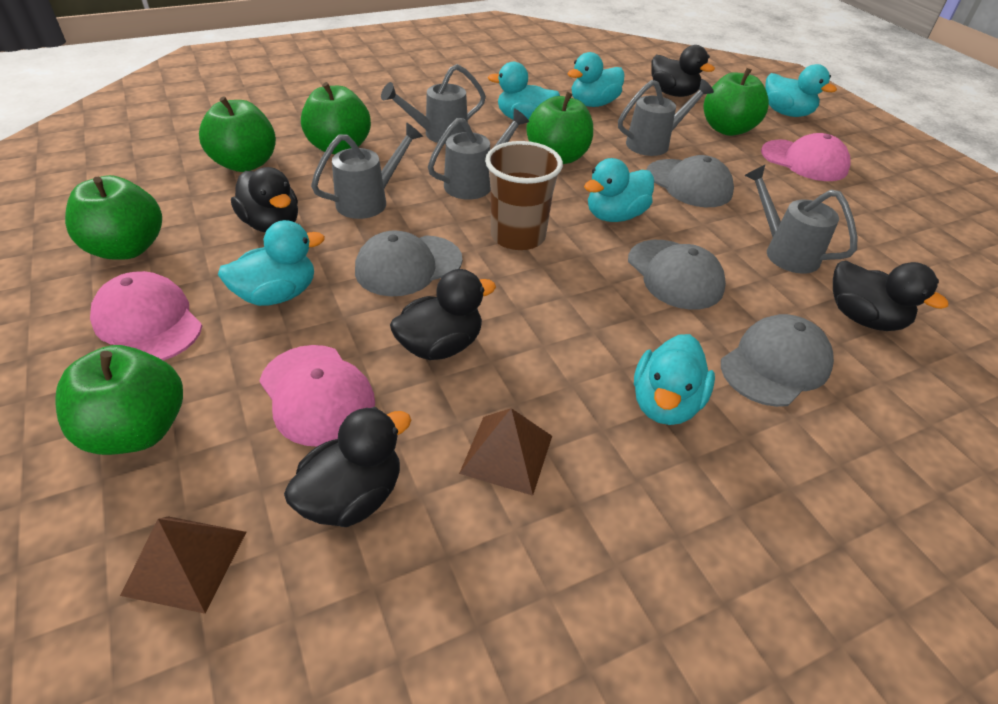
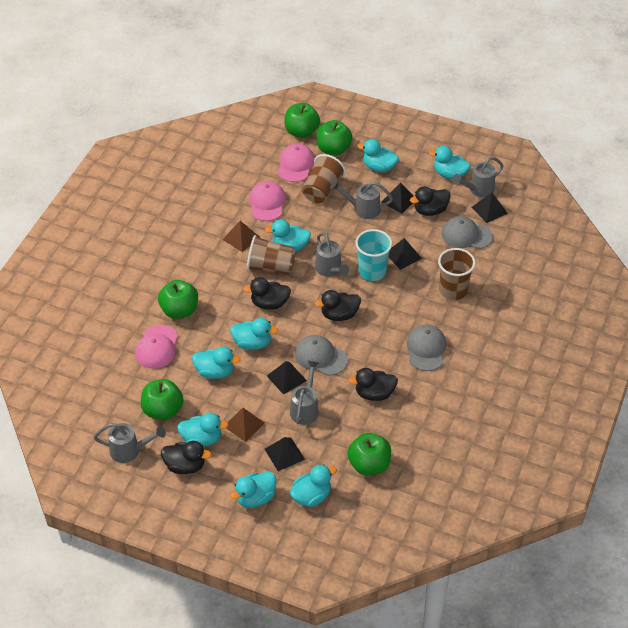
black pyramid: 0 -> 5
brown cup: 1 -> 3
green apple: 6 -> 5
grey cap: 4 -> 3
turquoise cup: 0 -> 1
turquoise duck: 6 -> 8

